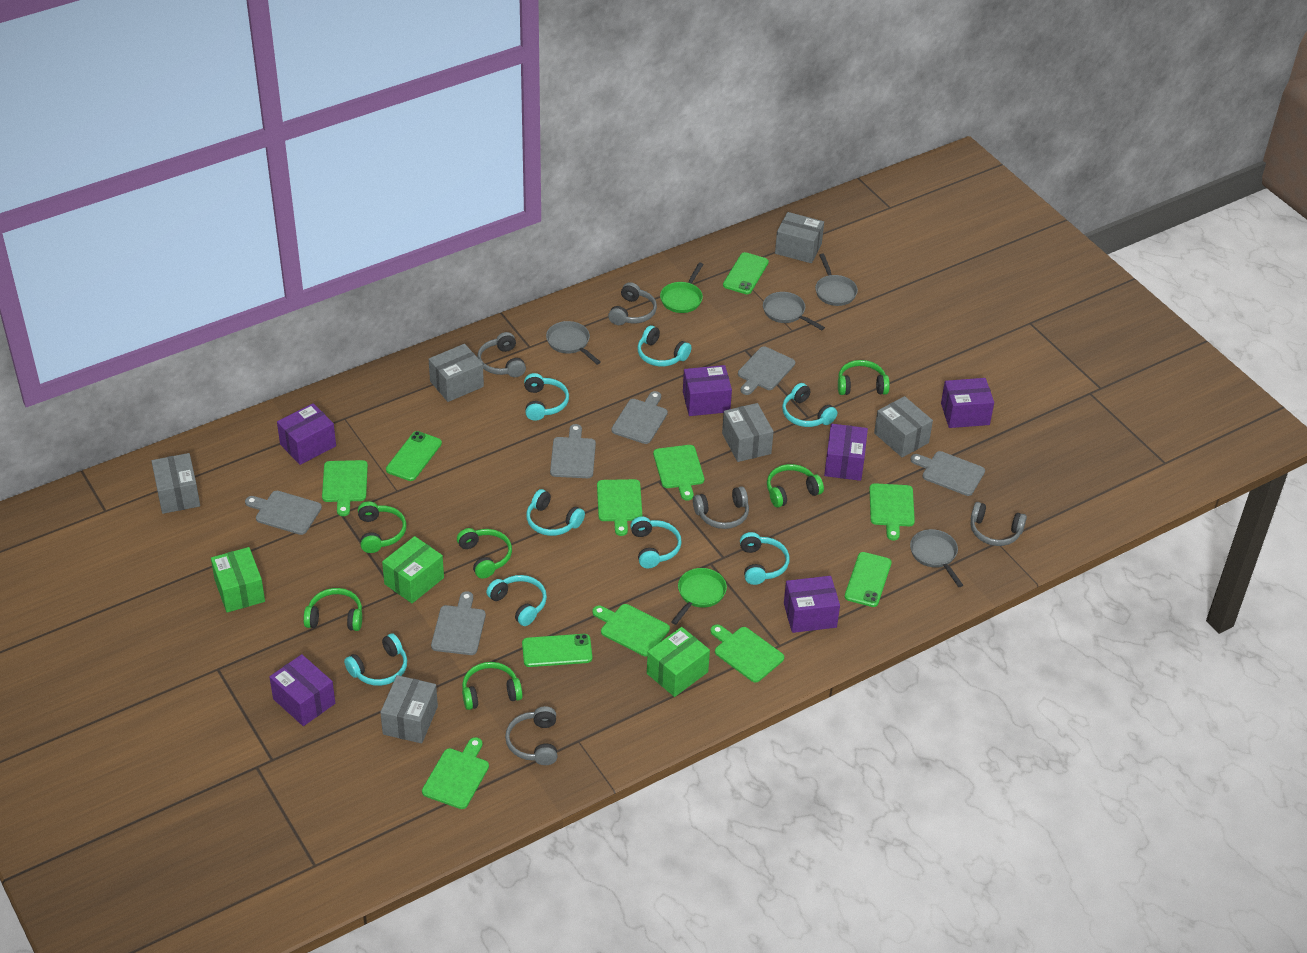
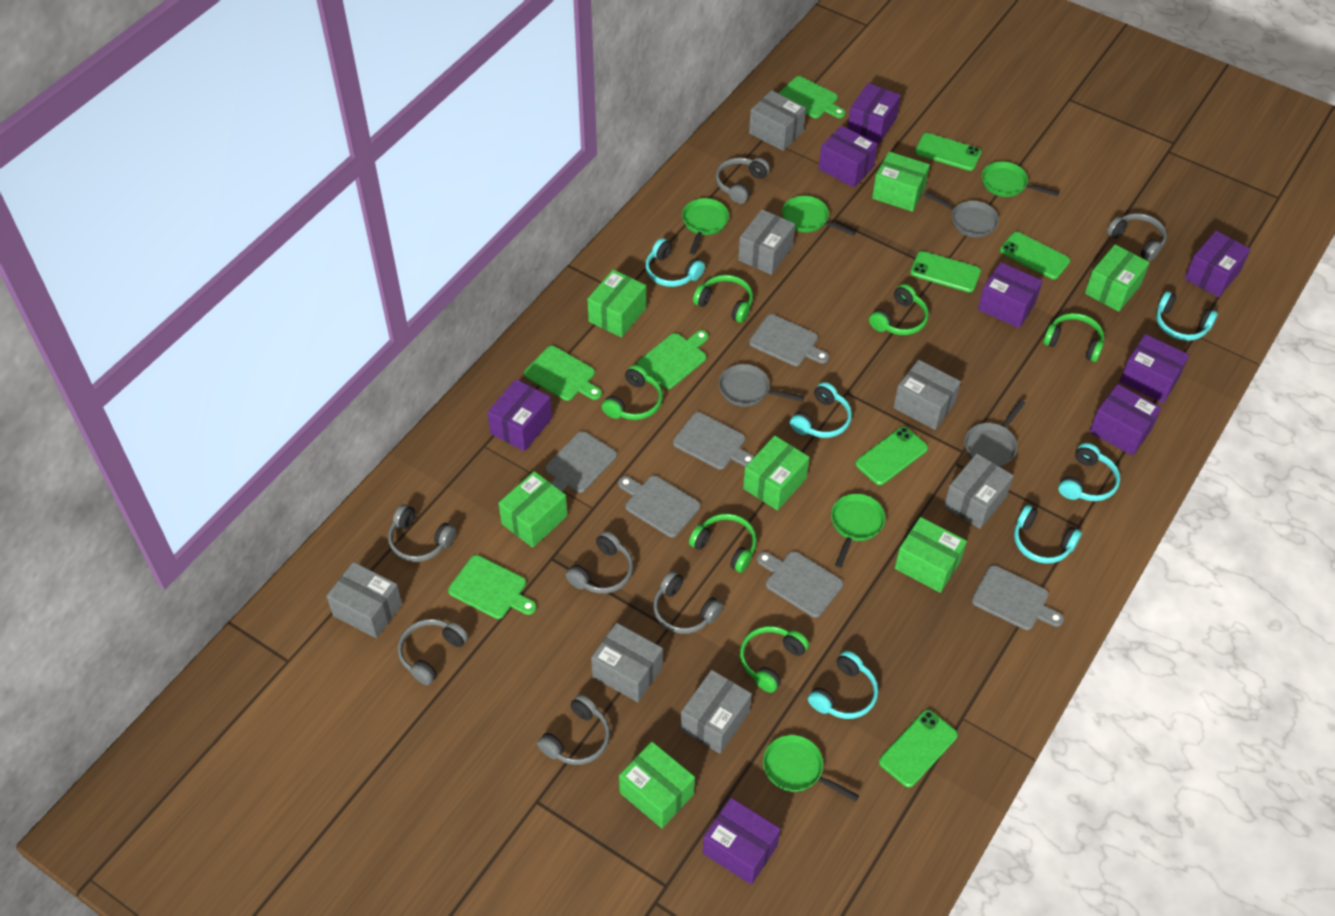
green box: 3 -> 7
green cutting board: 7 -> 4
green pan: 2 -> 5
green phone: 4 -> 5
grey box: 6 -> 7
grey headphones: 5 -> 7
grey pan: 4 -> 3
purple box: 6 -> 8
turquoise headphones: 8 -> 6

